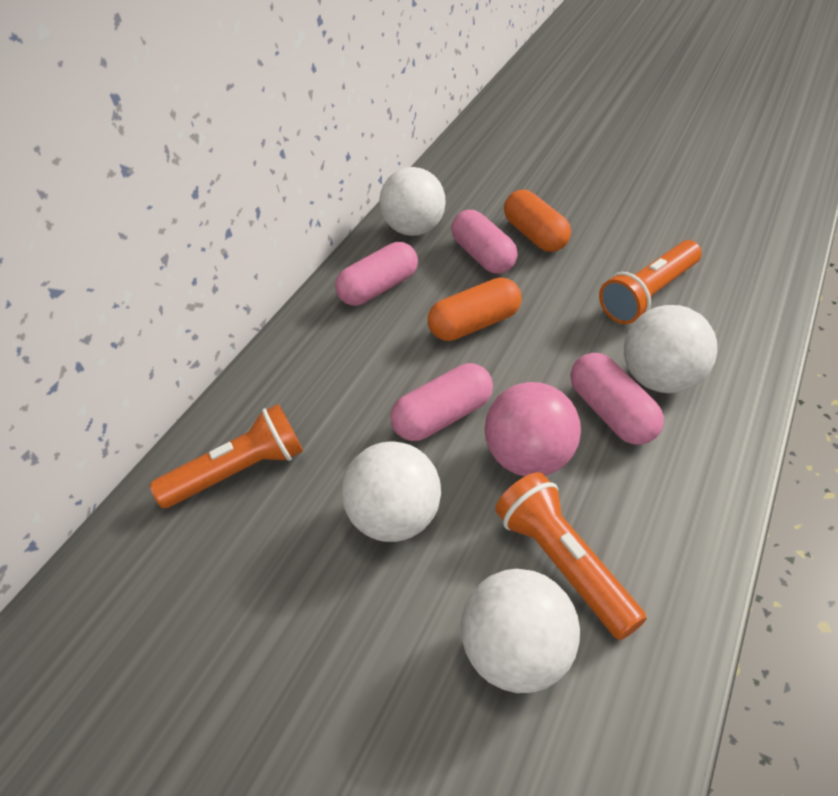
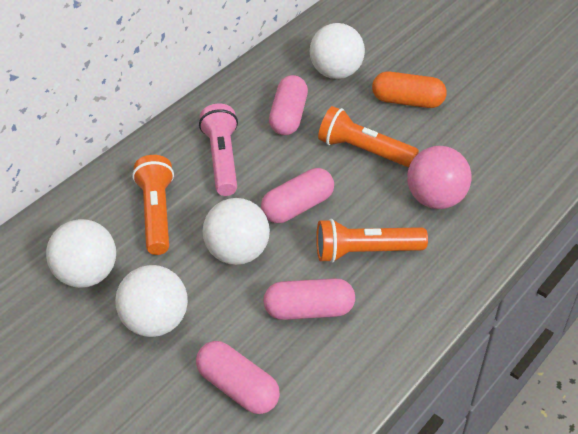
orange capsule: 2 -> 1
pink flashlight: 0 -> 1

